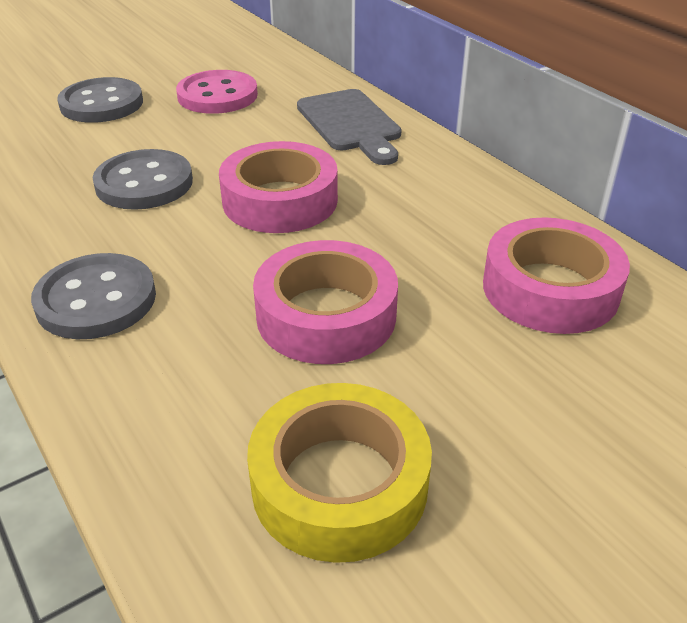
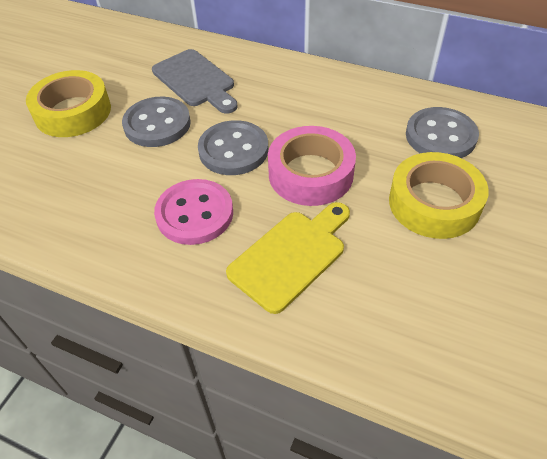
pink tape: 3 -> 1
yellow cutting board: 0 -> 1
yellow tape: 1 -> 2

